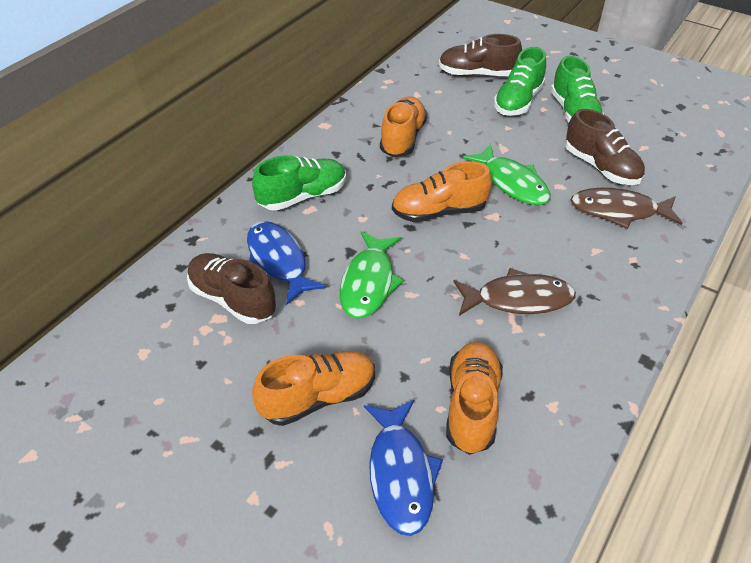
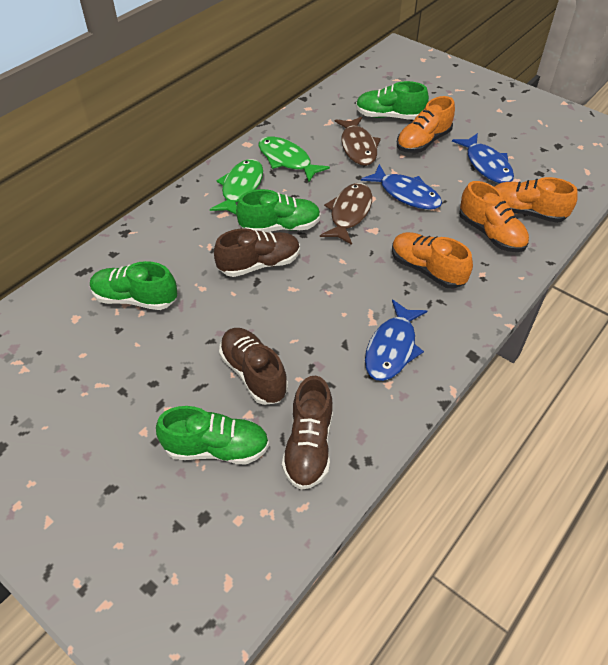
blue fish: 2 -> 3
green shoe: 3 -> 4

